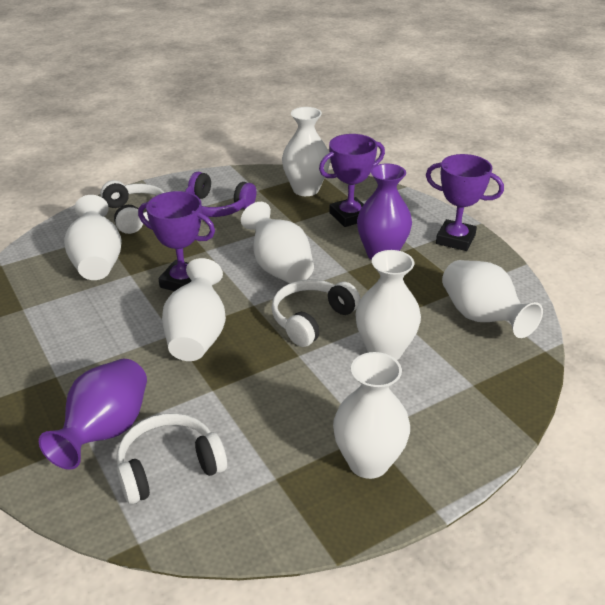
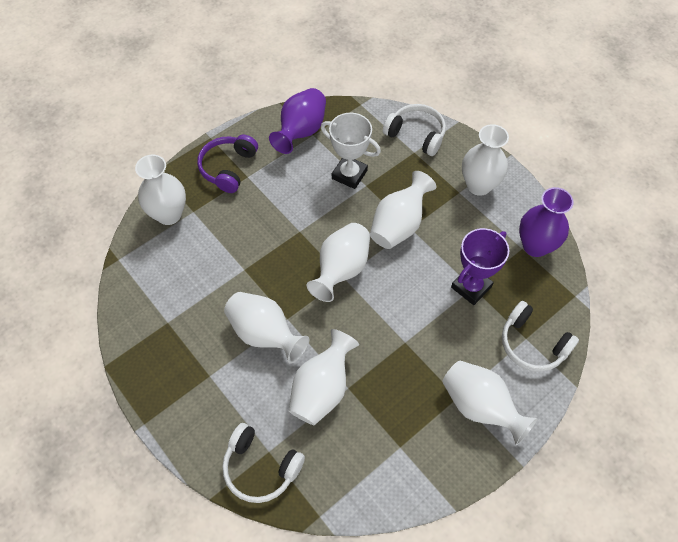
purple trophy: 3 -> 1
white trophy: 0 -> 1

